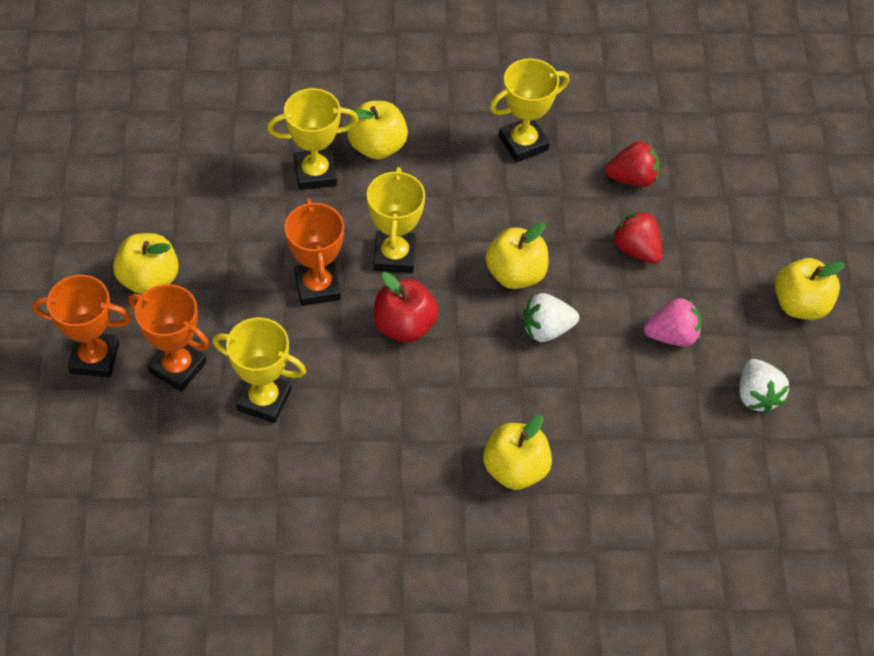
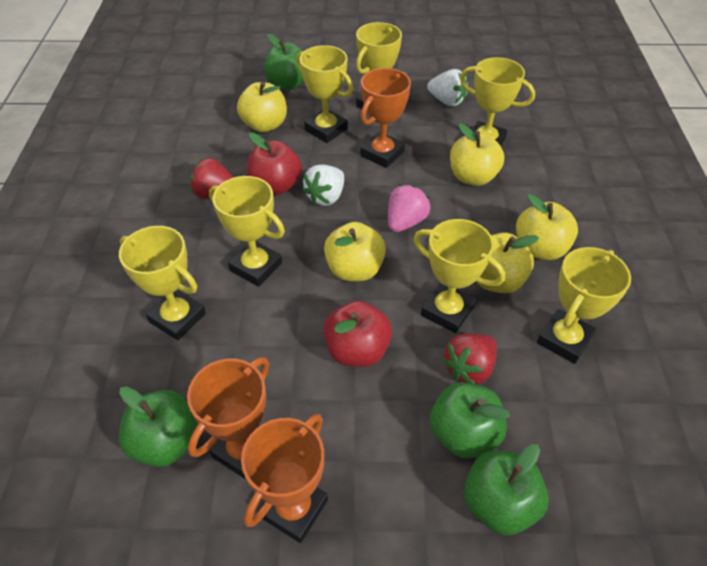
green apple: 0 -> 4
red apple: 1 -> 2
yellow trophy: 4 -> 7

